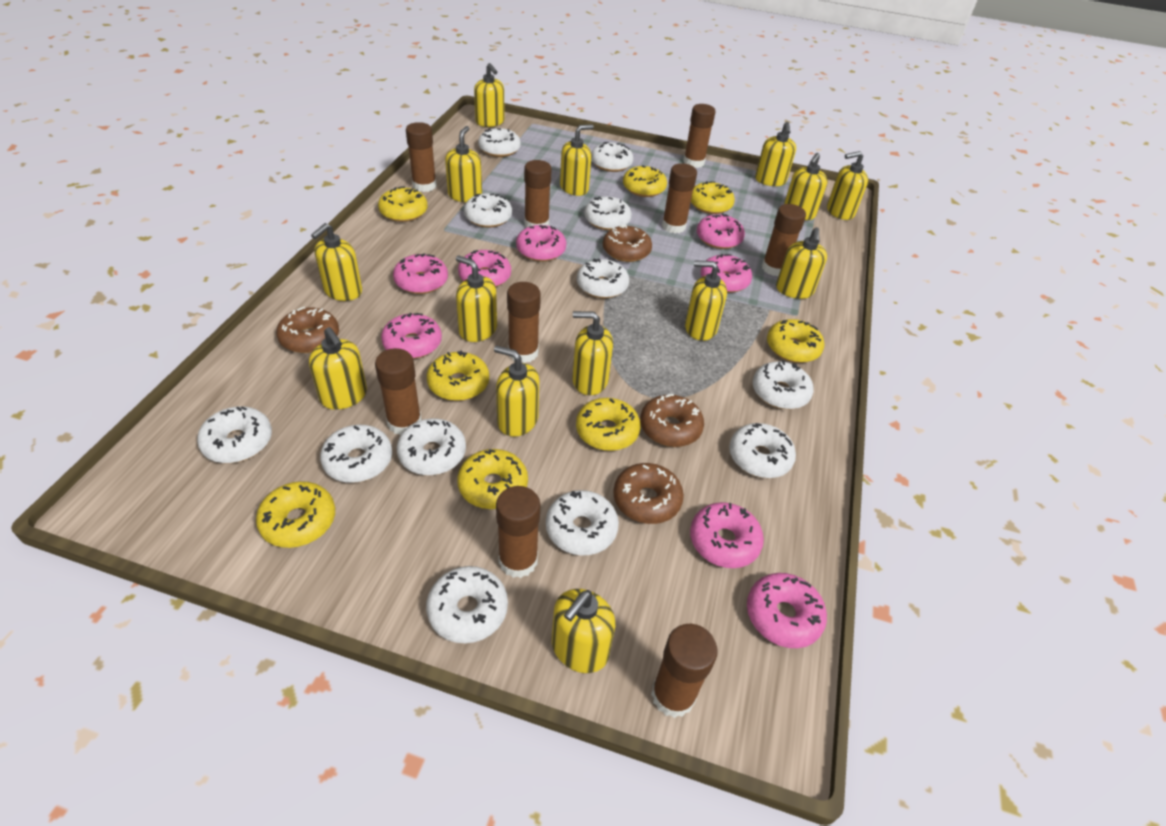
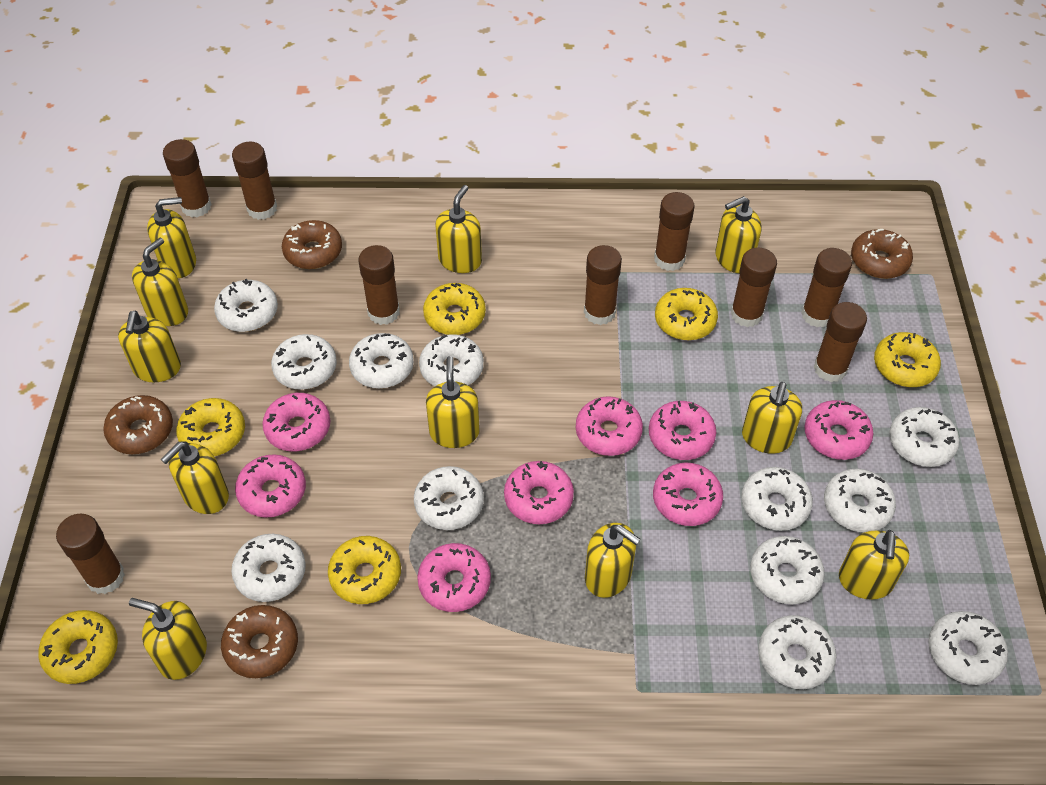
yellow donut: 8 -> 6
yellow soap dispenser: 14 -> 11

